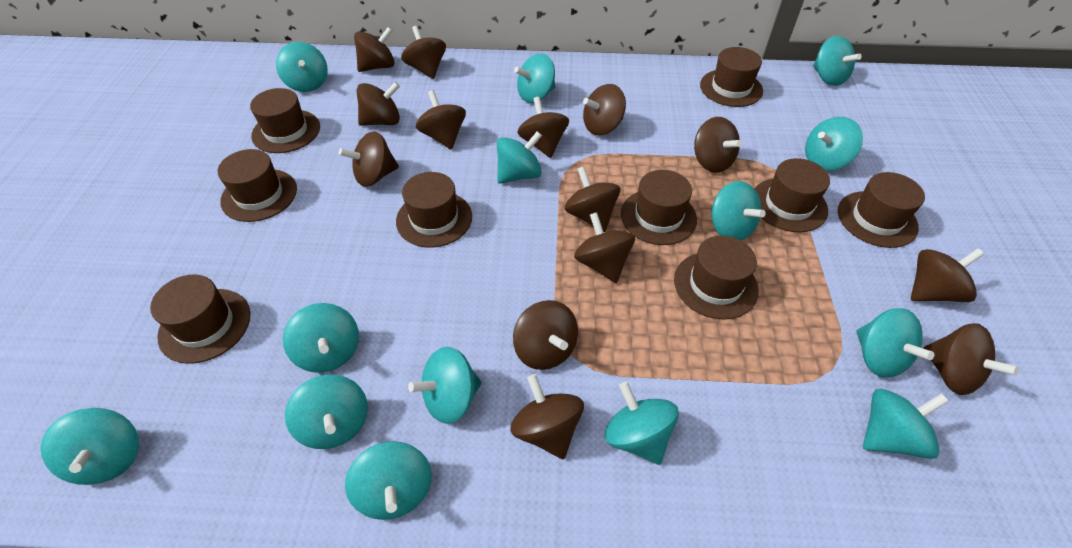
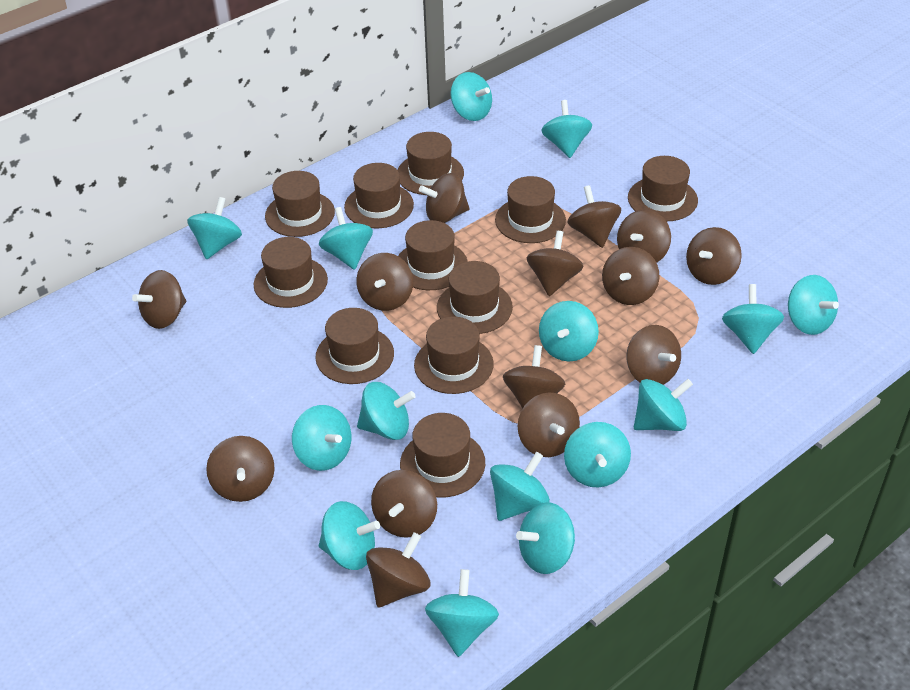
brown hat: 9 -> 11
turquoise spinning top: 14 -> 15

